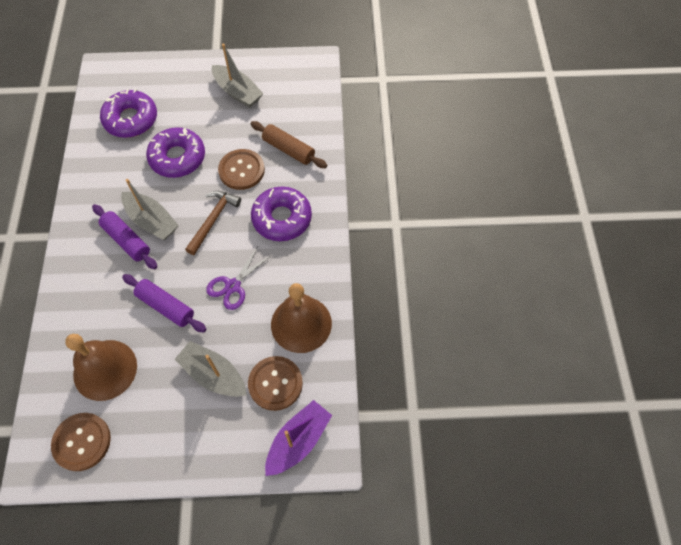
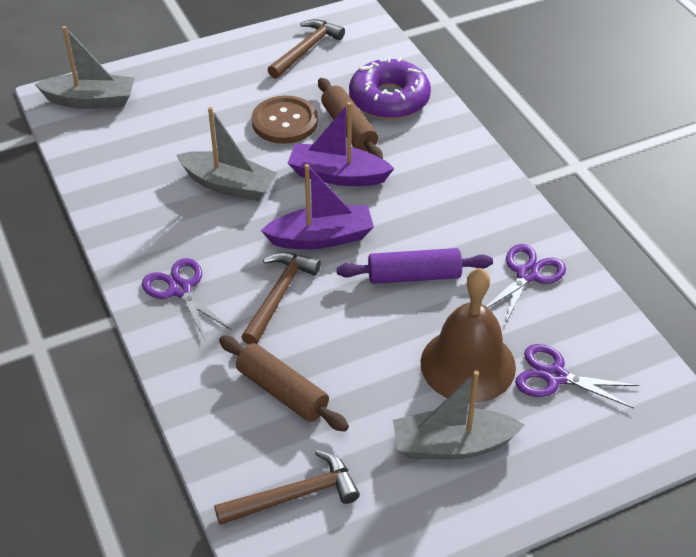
brown bell: 2 -> 1
brown button: 3 -> 1
brown hammer: 1 -> 3
brown rolling pin: 1 -> 2
purple boat: 1 -> 2
purple donut: 3 -> 1
purple rolling pin: 2 -> 1
purple scissors: 1 -> 3

